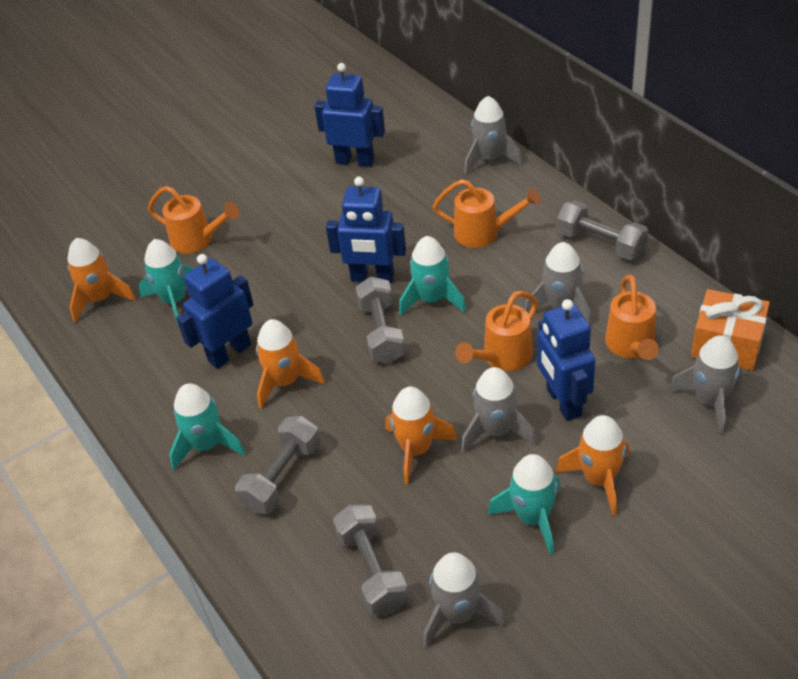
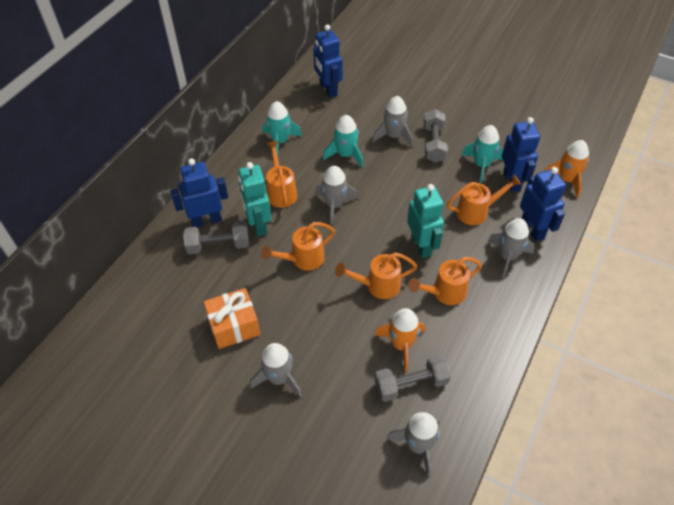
grey dumbbell: 4 -> 3
orange rocket: 4 -> 2
orange watering can: 4 -> 5
turquoise robot: 0 -> 2
turquoise rocket: 4 -> 3

